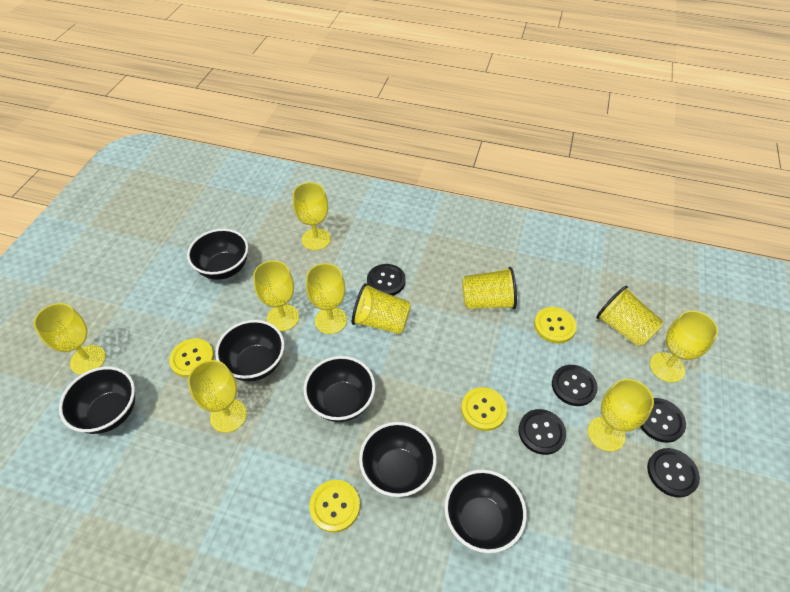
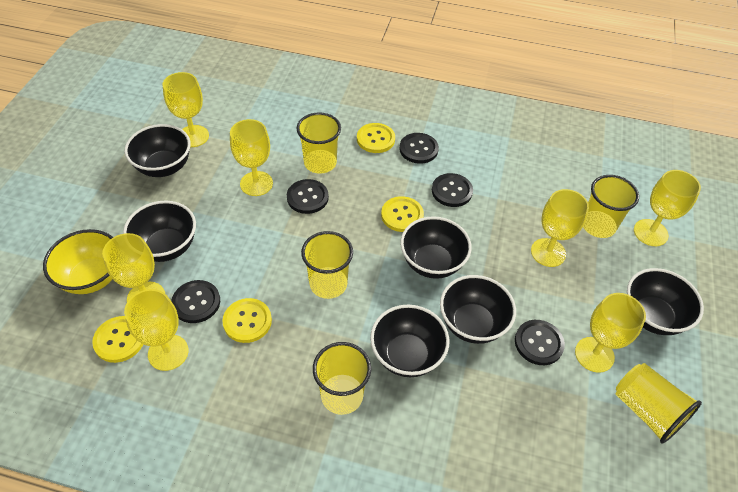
yellow bowl: 0 -> 1
yellow cup: 3 -> 5

